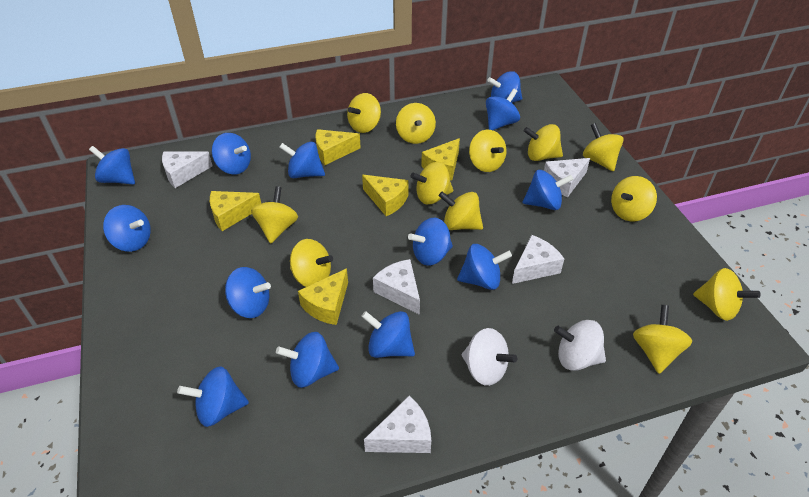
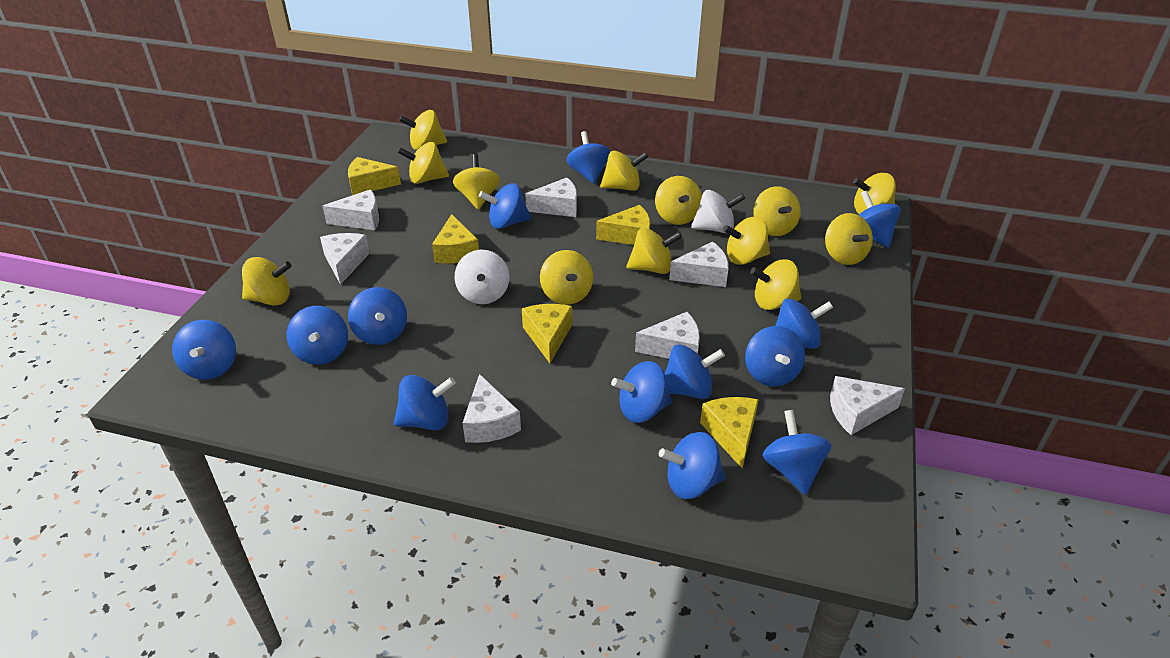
white cheese: 5 -> 7
yellow spinning top: 12 -> 13

